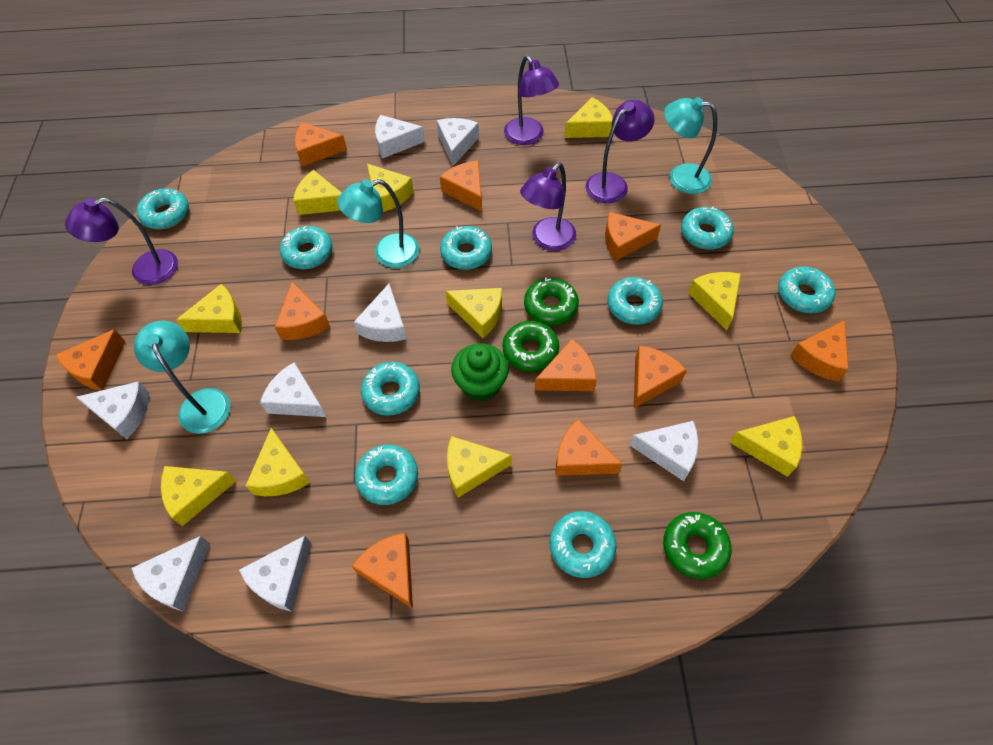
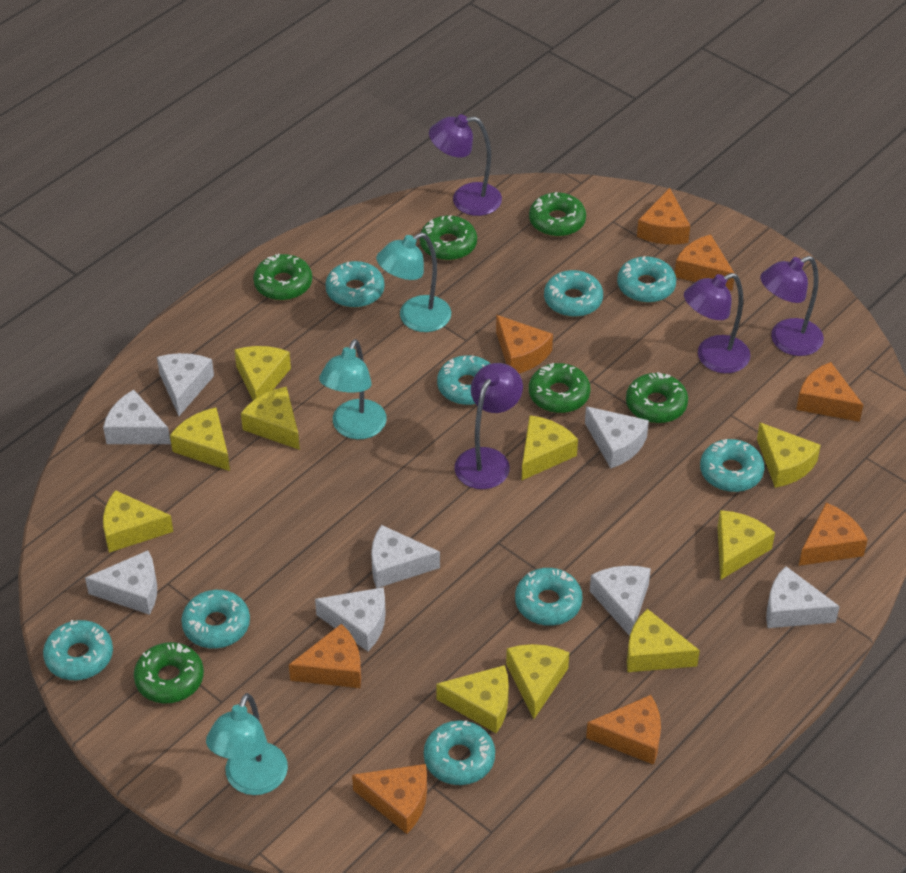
green cupcake: 1 -> 0
green donut: 3 -> 6
orange cheese: 10 -> 8

